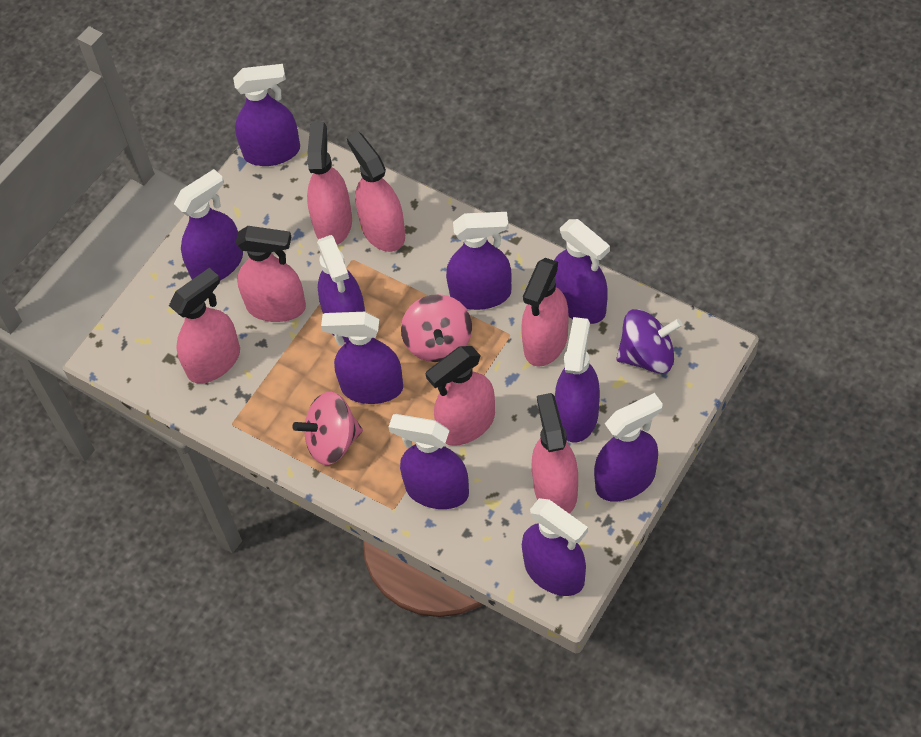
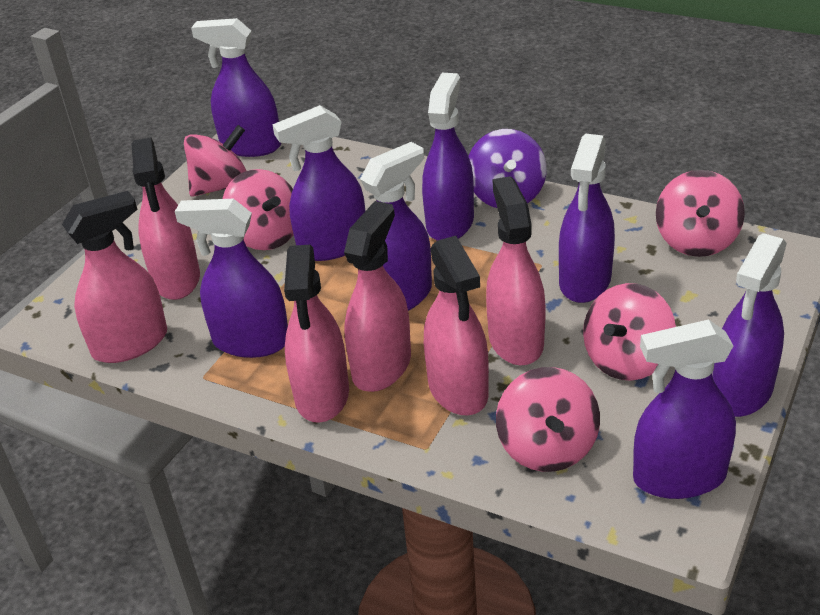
pink spinning top: 2 -> 5
pink spray bottle: 7 -> 6
purple spray bottle: 10 -> 8

